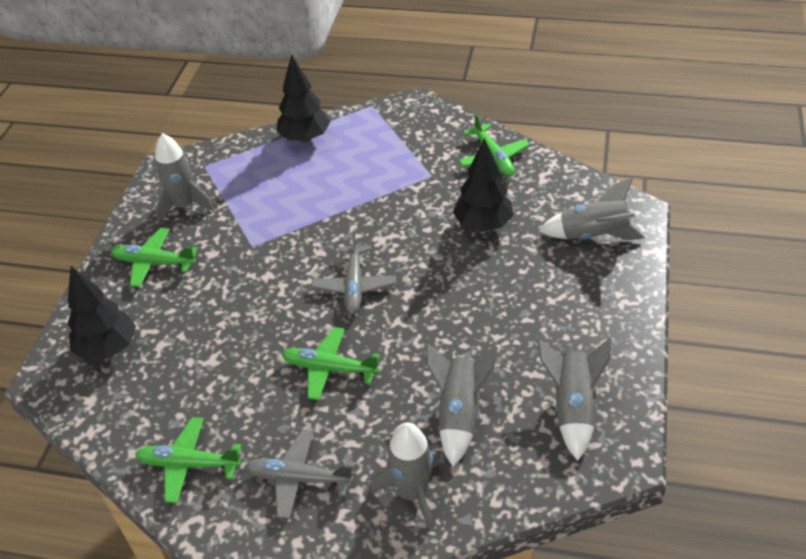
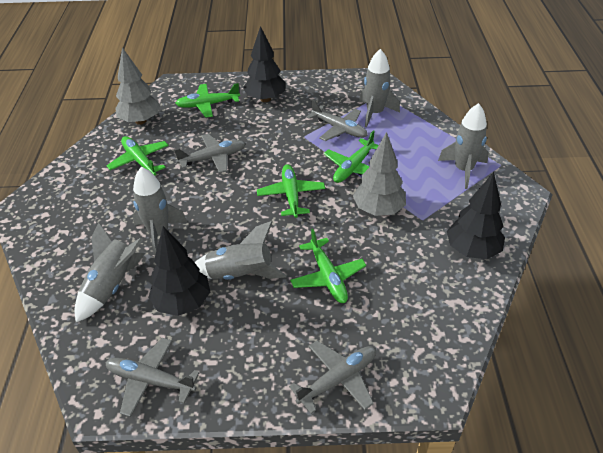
green plane: 4 -> 5
grey plane: 2 -> 4
grey tree: 0 -> 2

